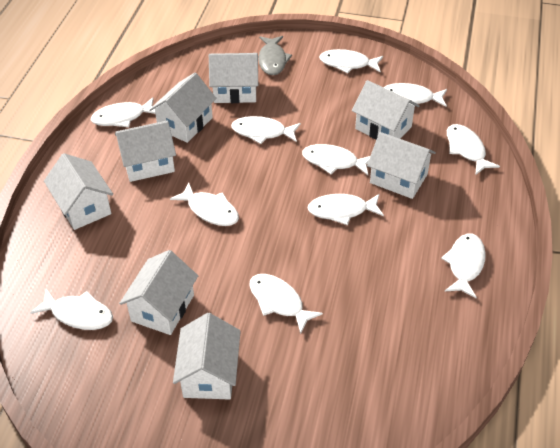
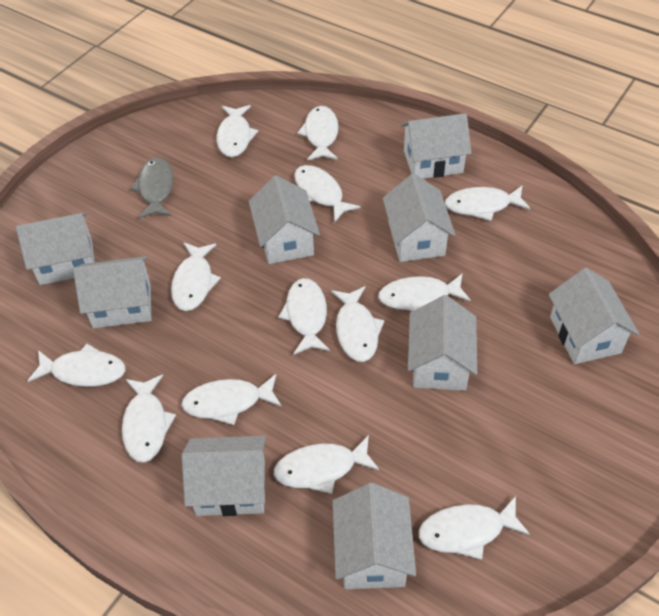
white fish: 11 -> 13
white house: 8 -> 9

